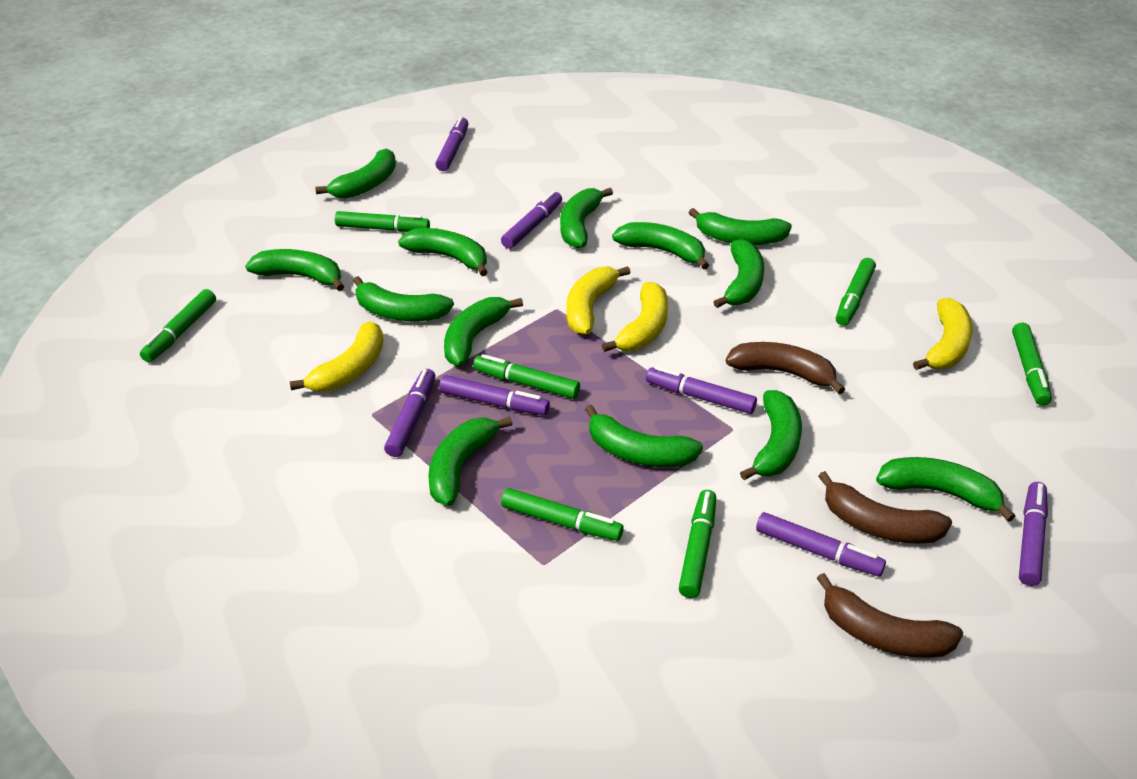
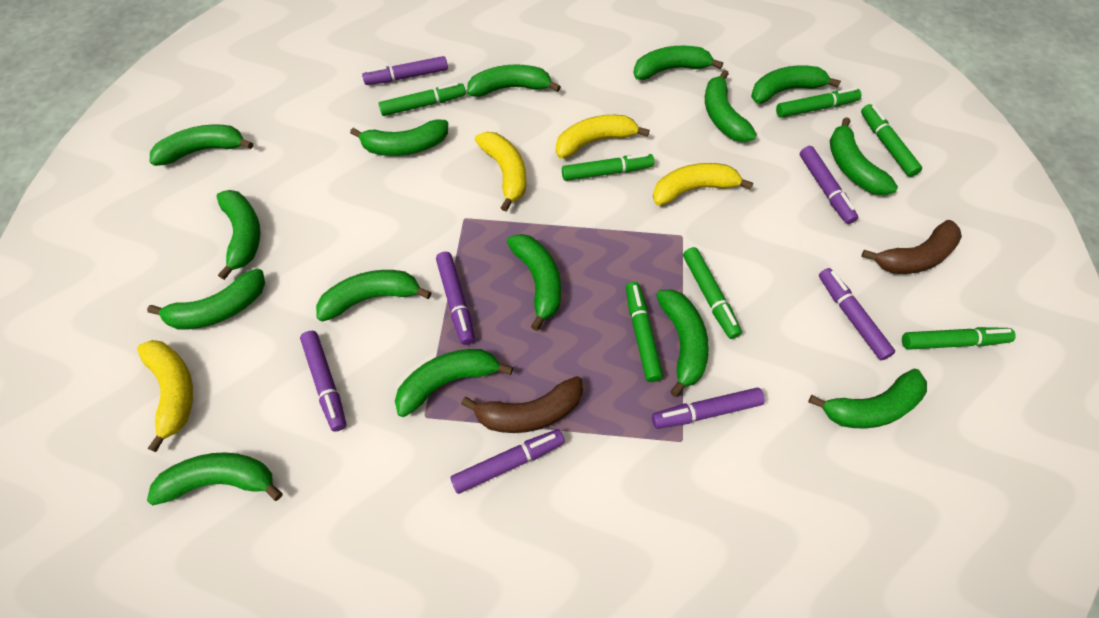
brown banana: 3 -> 2
green banana: 13 -> 15

